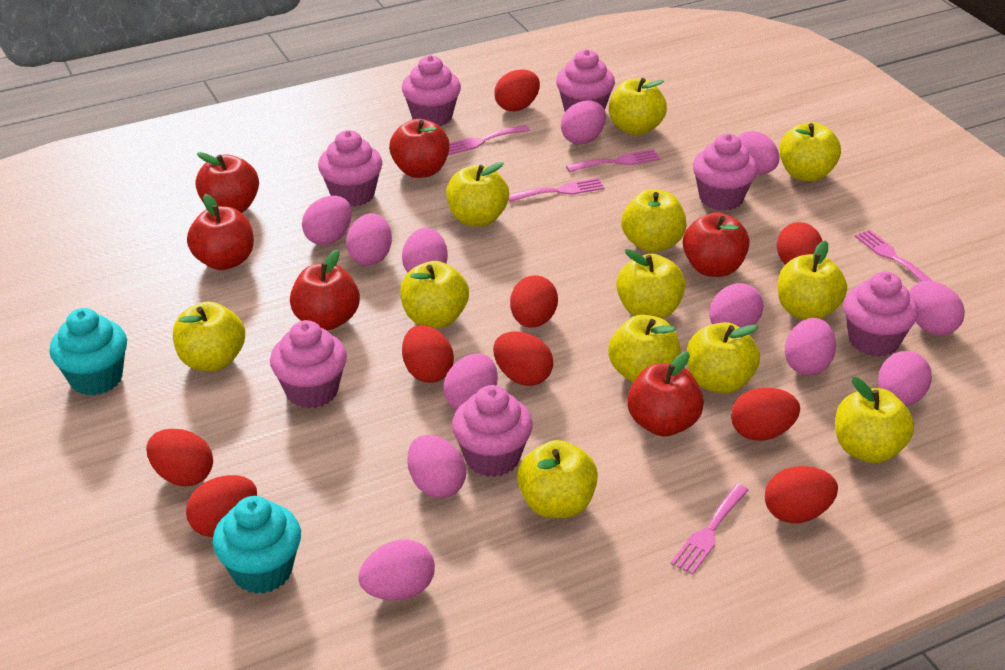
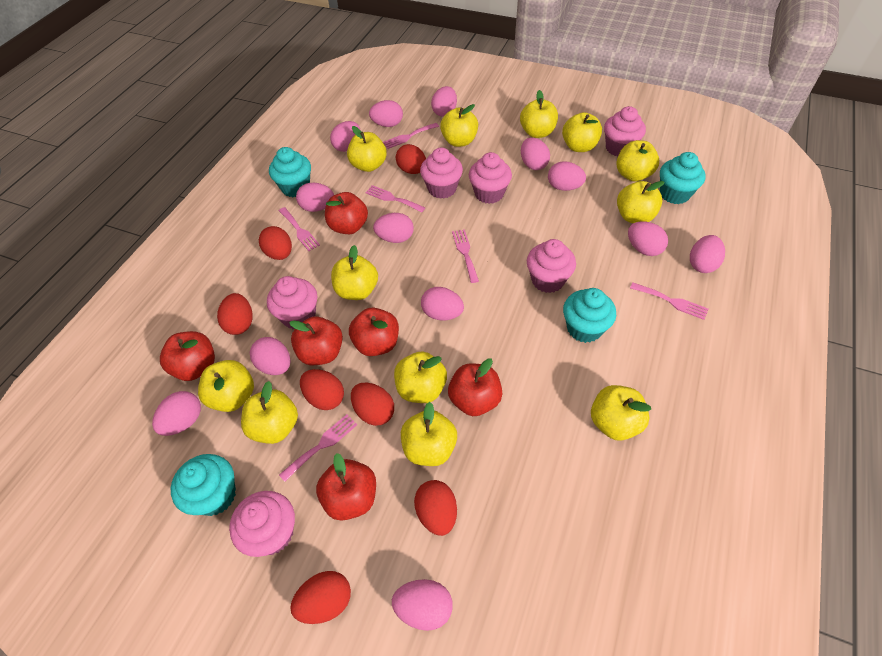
pink cupcake: 7 -> 6
pink egg: 12 -> 13
pink fork: 5 -> 6
red egg: 9 -> 7
turquoise cupcake: 2 -> 4

